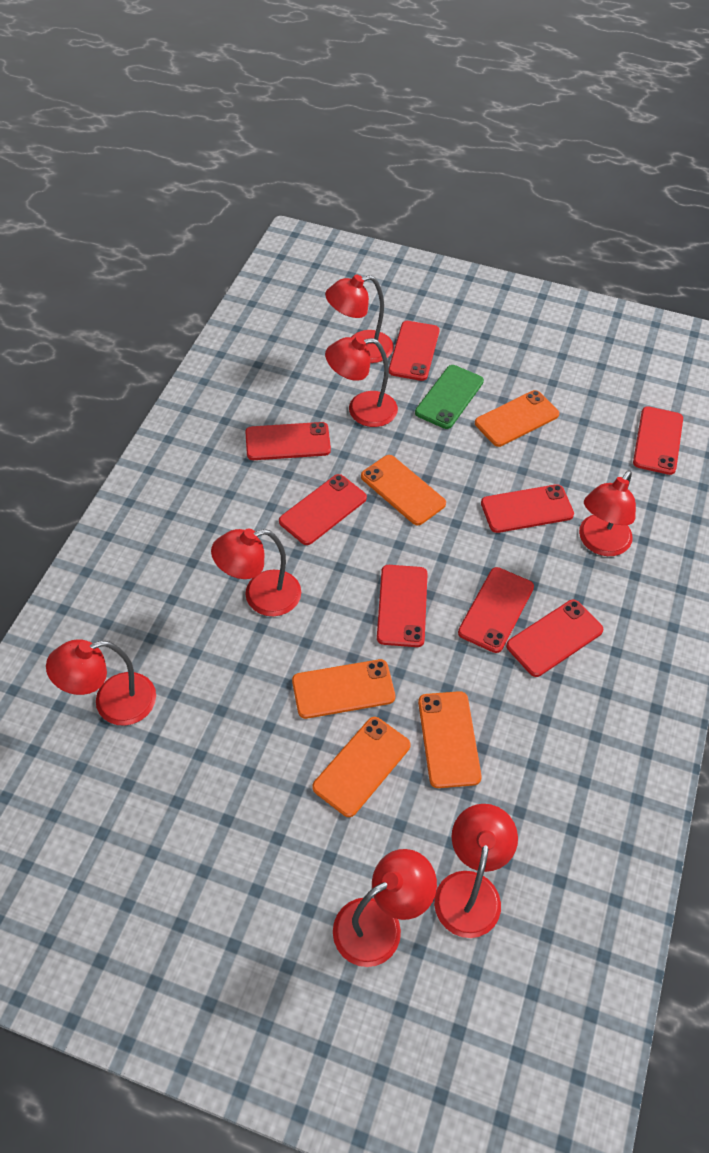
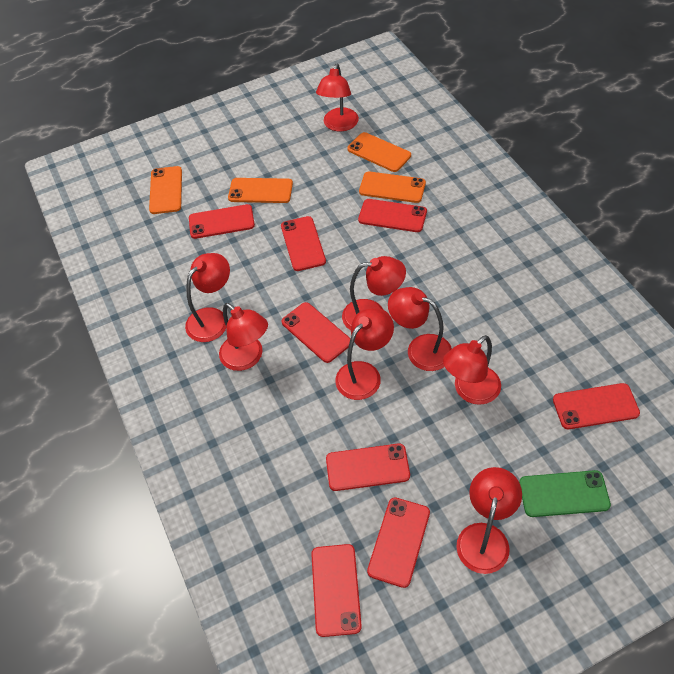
orange phone: 5 -> 4
red lamp: 7 -> 8

